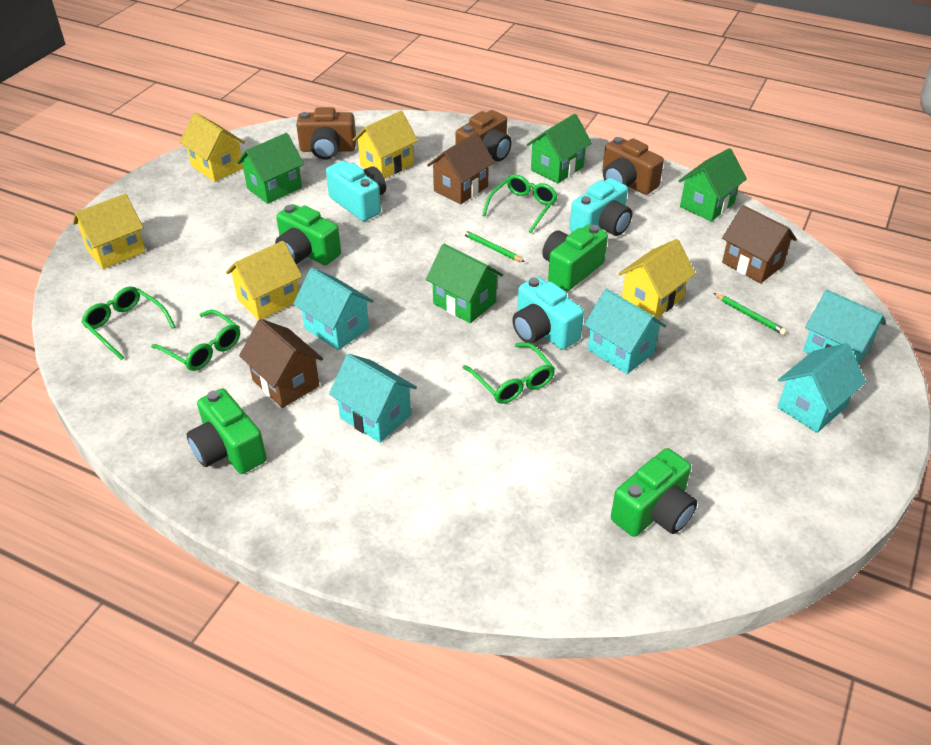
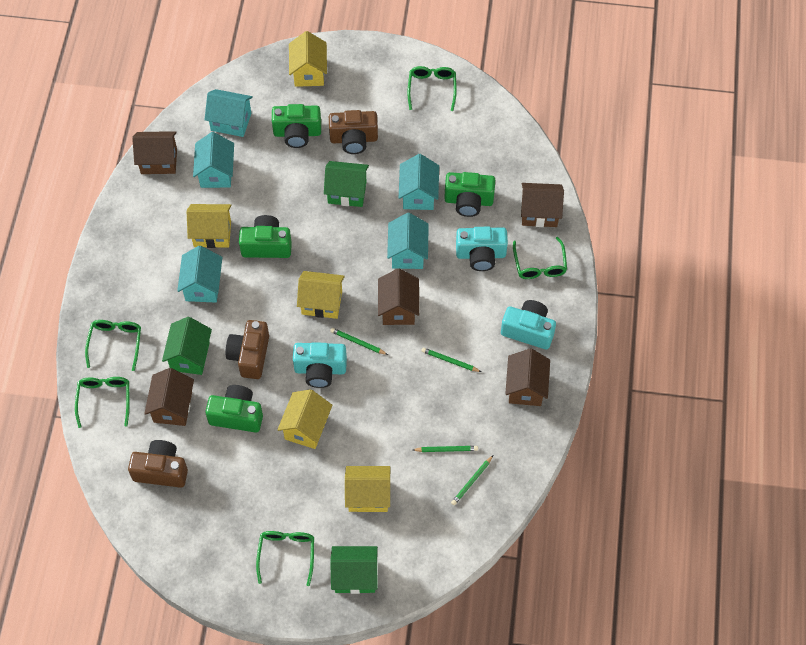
brown house: 3 -> 5
green glasses: 4 -> 5
green house: 4 -> 3
green pencil: 2 -> 4

